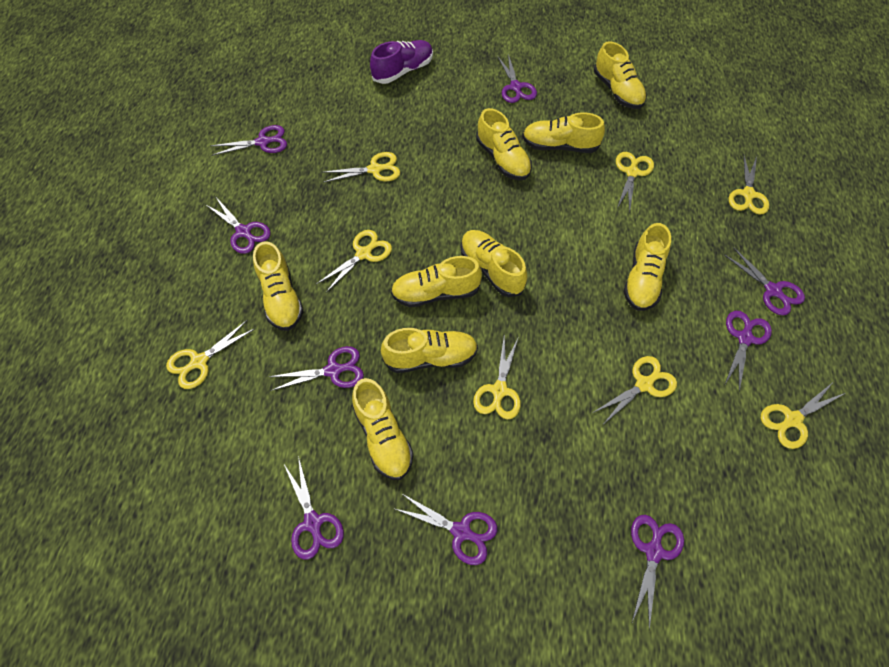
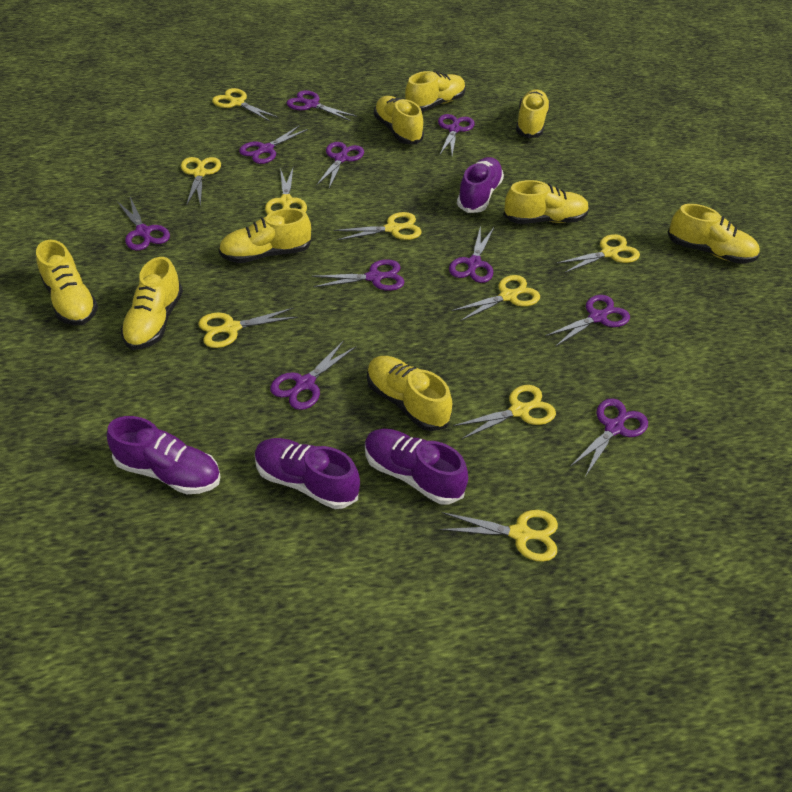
purple scissors: 9 -> 10
purple shoe: 1 -> 4
yellow scissors: 8 -> 9

